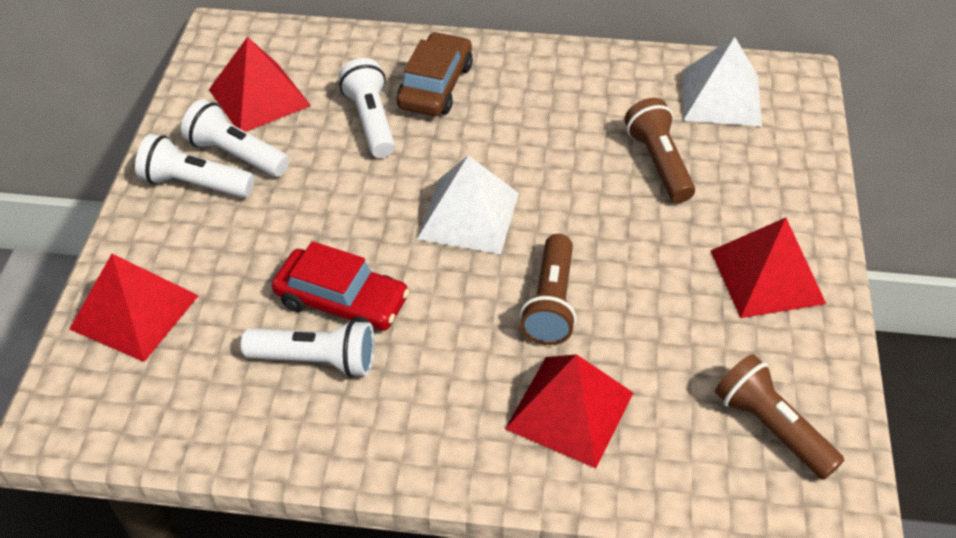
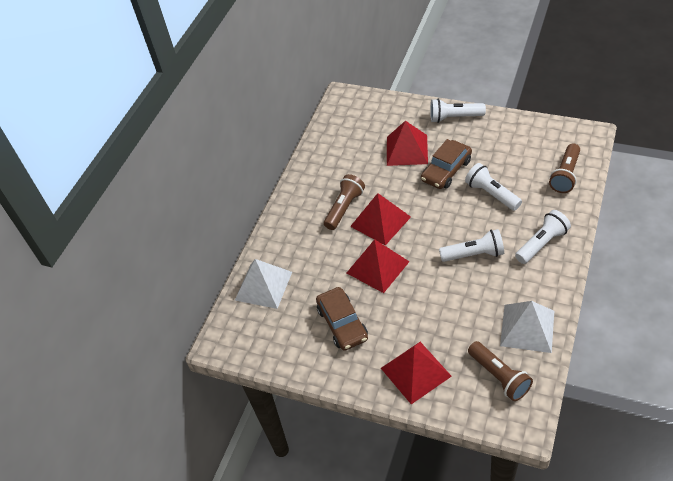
brown car: 1 -> 2
red car: 1 -> 0

